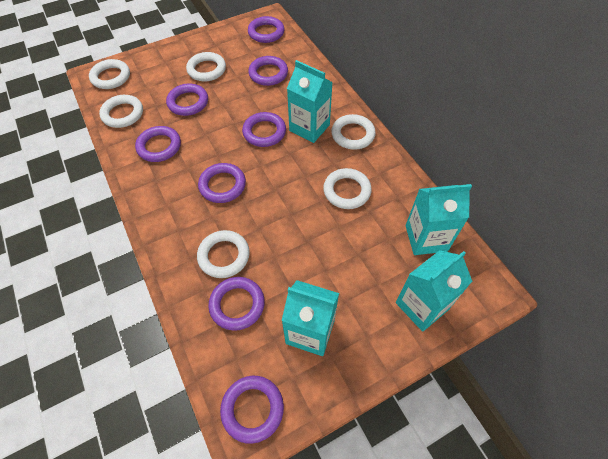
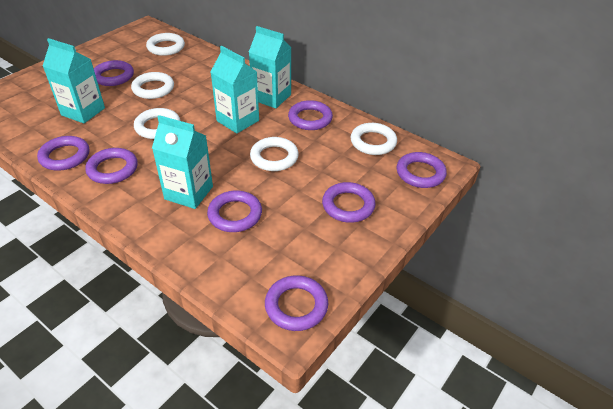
white ring: 6 -> 5

